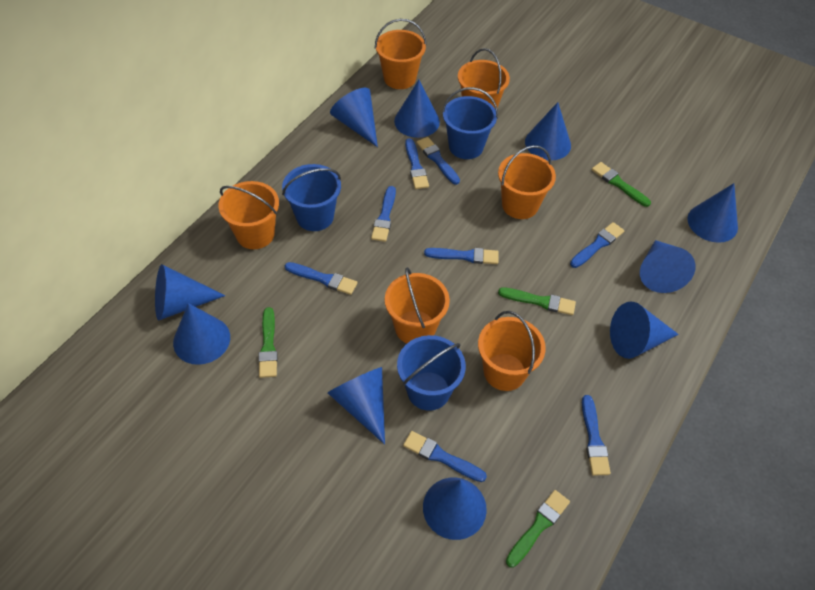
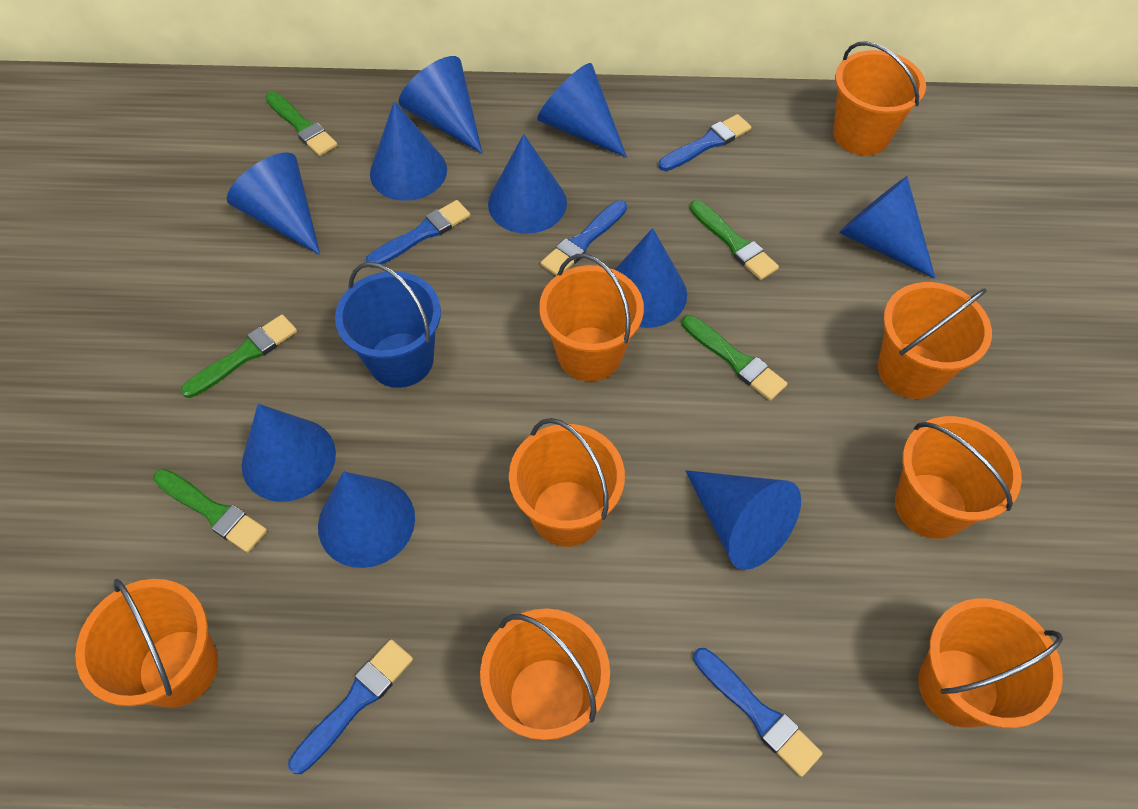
blue brush: 8 -> 5
blue bucket: 3 -> 1
green brush: 4 -> 5
orange bucket: 6 -> 8

